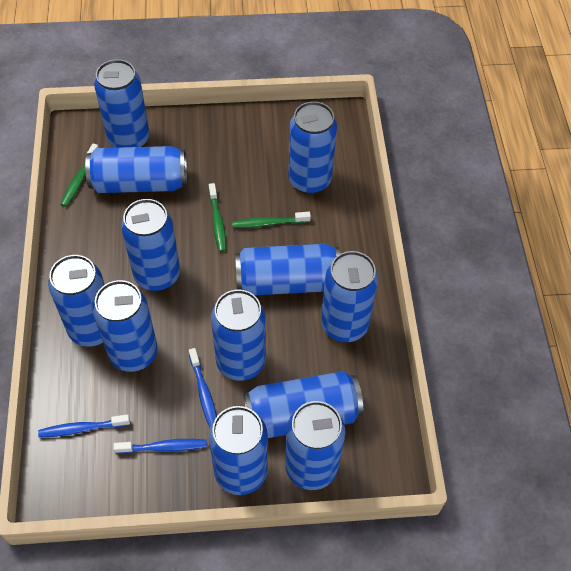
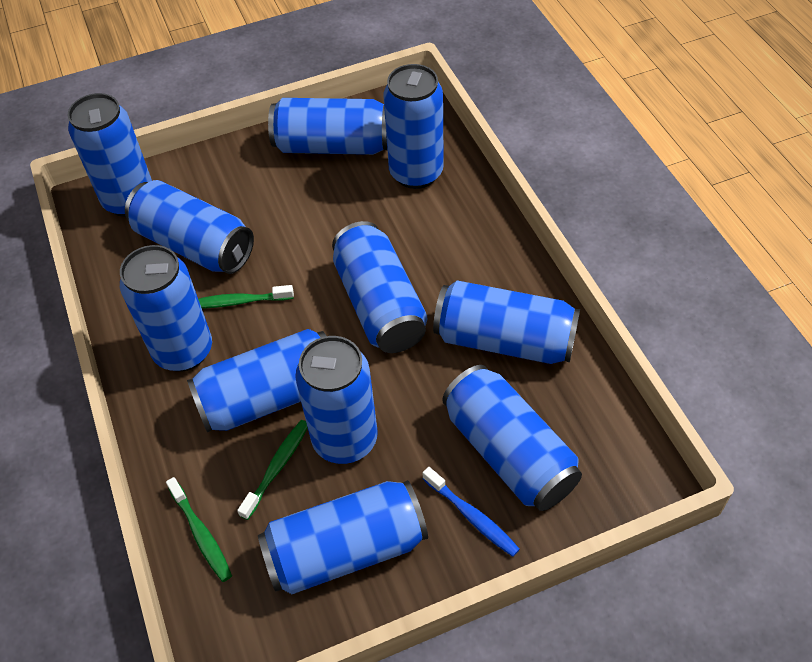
blue can: 12 -> 11
blue toothbrush: 3 -> 1

